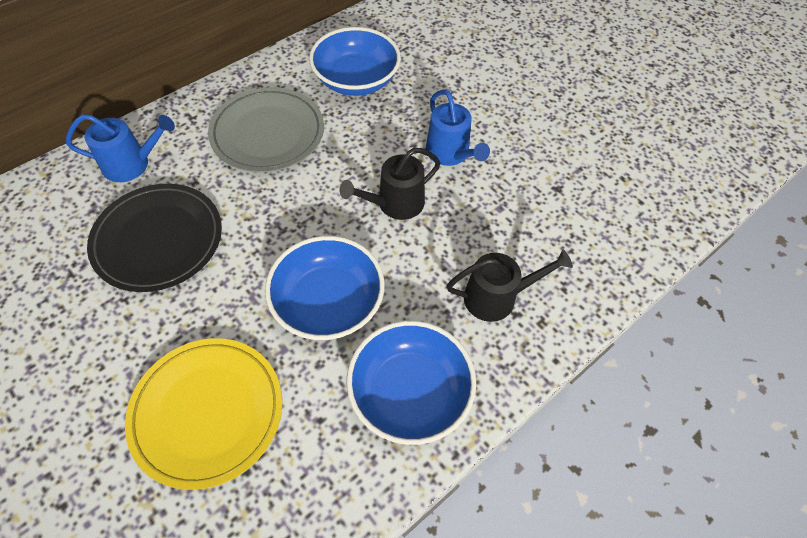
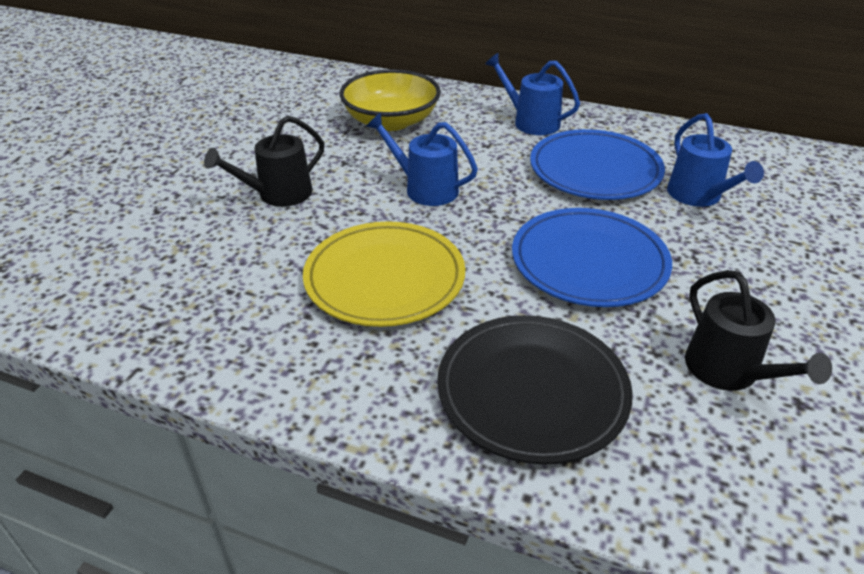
blue bowl: 3 -> 0
blue plate: 0 -> 2
blue watering can: 2 -> 3
grey plate: 1 -> 0
yellow bowl: 0 -> 1

